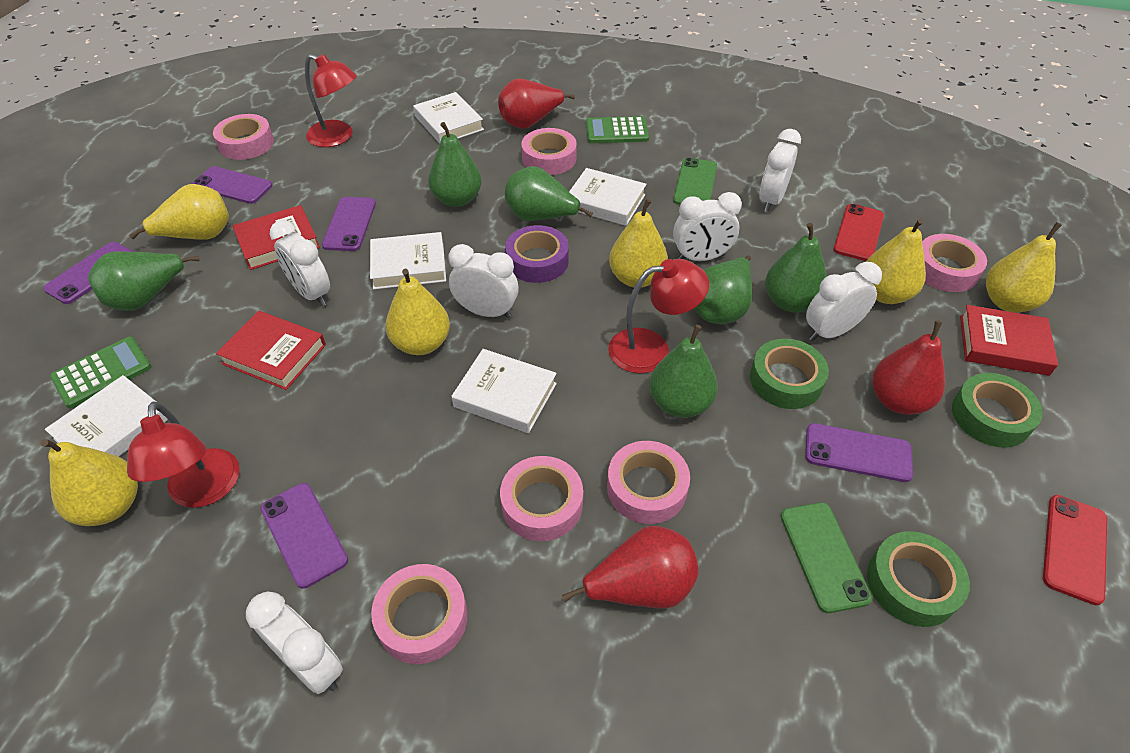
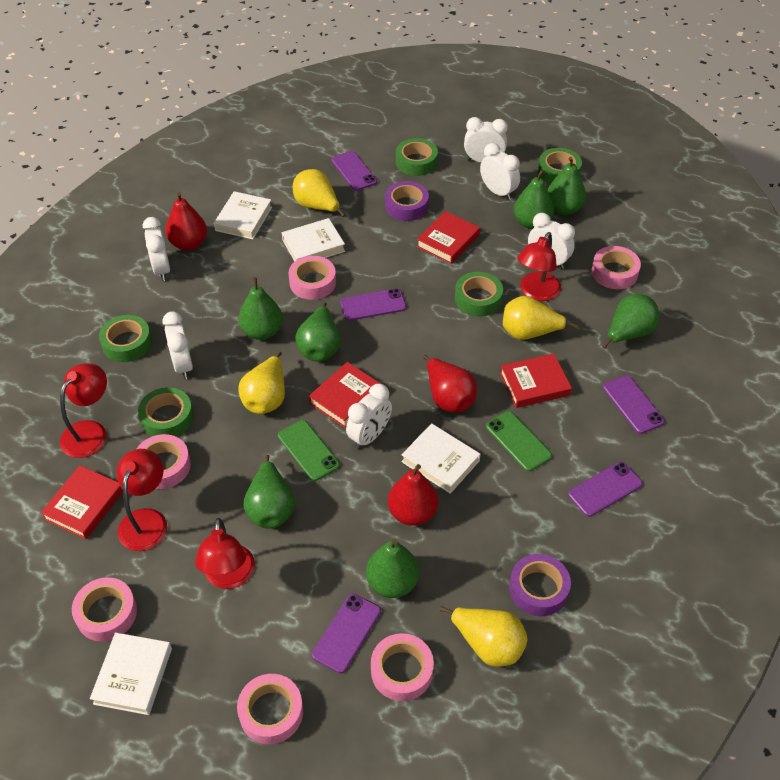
green calculator: 2 -> 0
green pear: 6 -> 7
green tape: 3 -> 5
purple tape: 1 -> 2
red book: 3 -> 4
red lamp: 3 -> 4
red phone: 2 -> 0
white book: 5 -> 4
yellow pear: 6 -> 4

